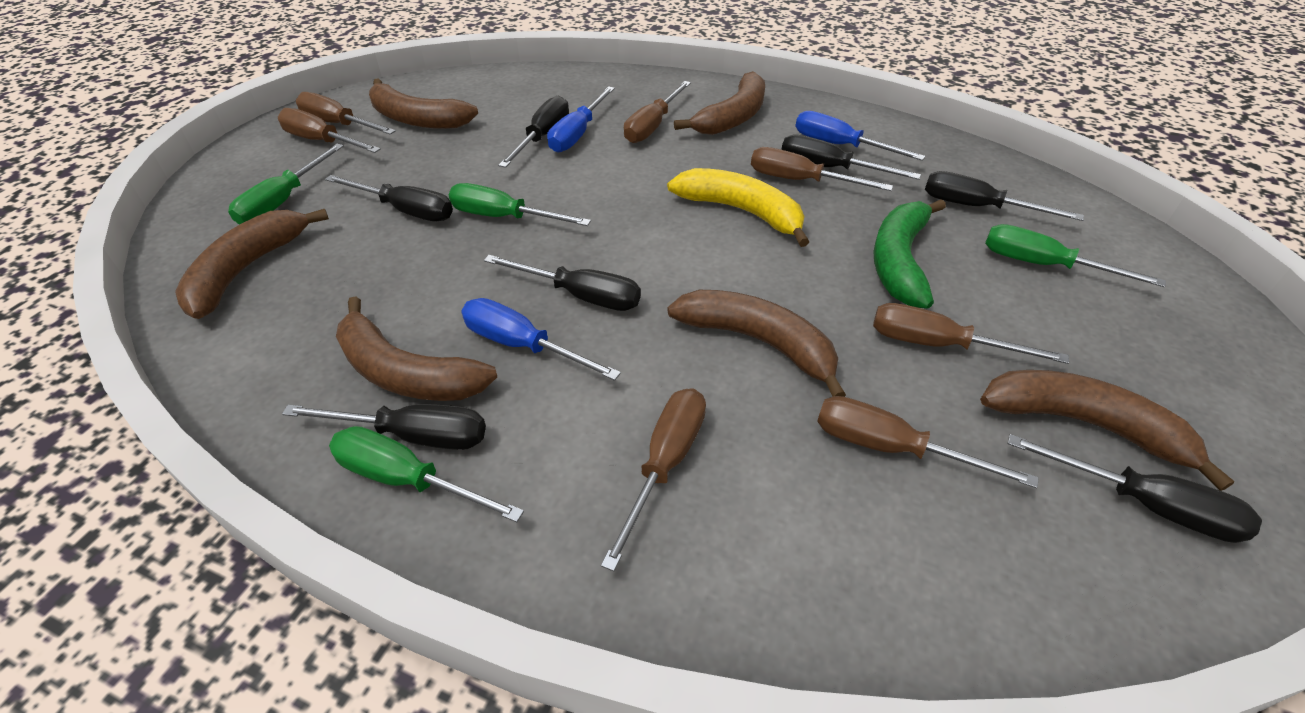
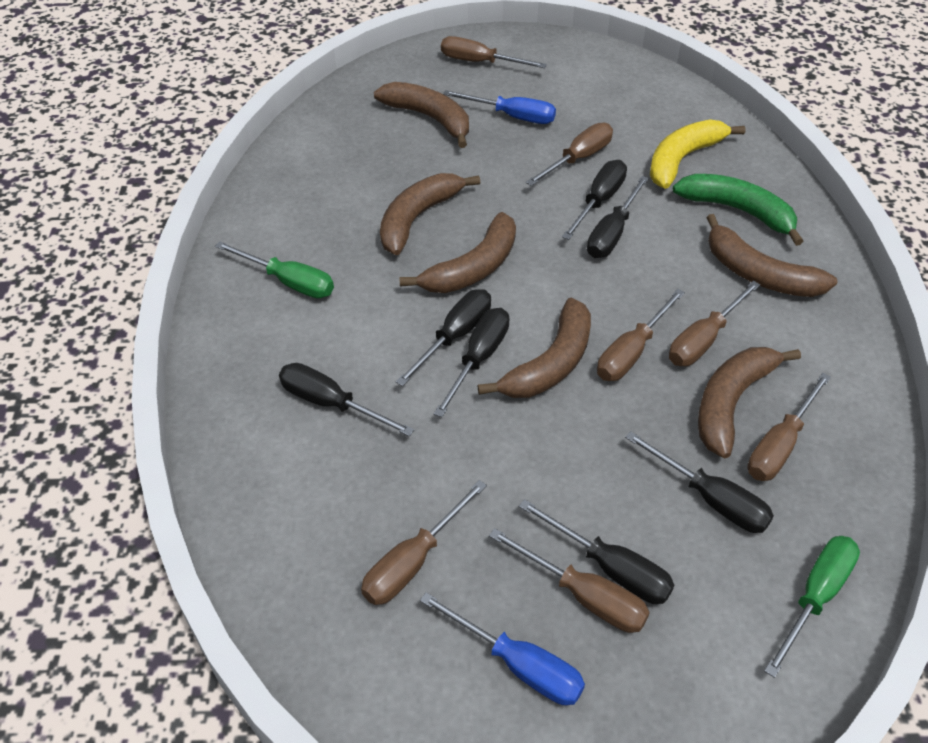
blue screwdriver: 3 -> 2
green screwdriver: 4 -> 2

